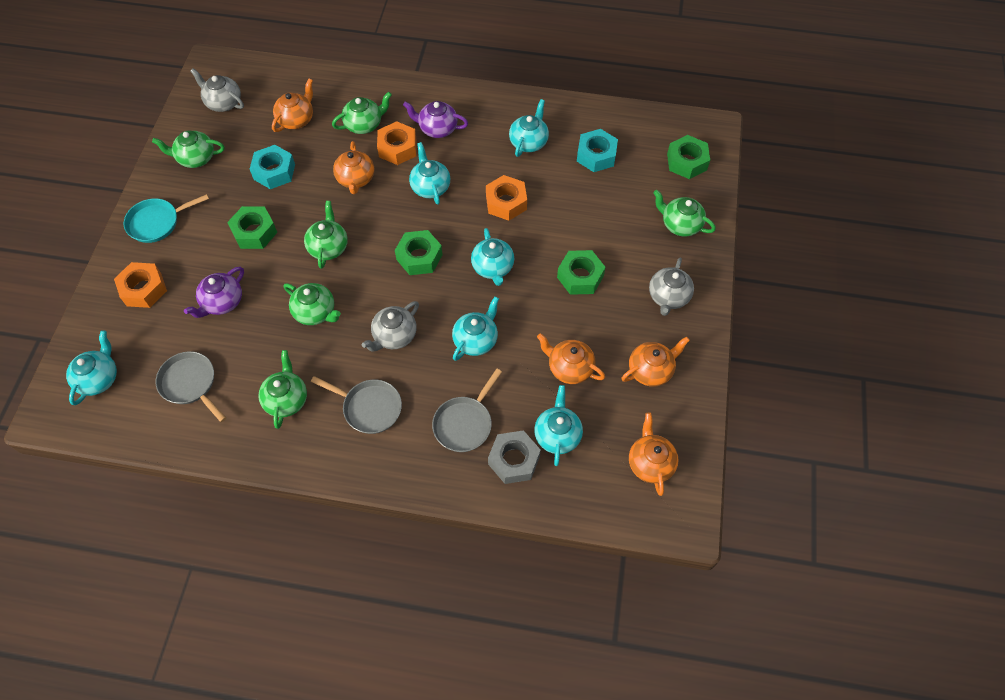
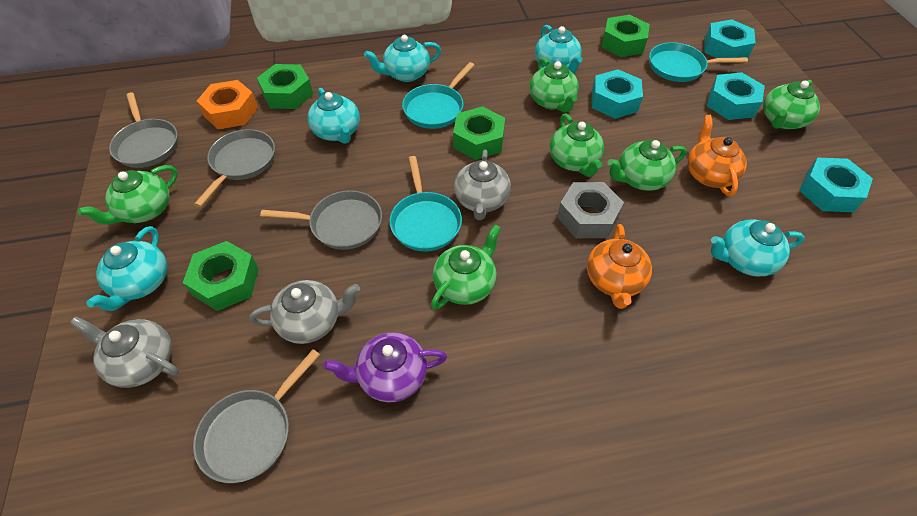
grey pan: 3 -> 4
orange nut: 3 -> 1
orange teapot: 5 -> 2
purple teapot: 2 -> 1
turquoise nut: 2 -> 4
turquoise pan: 1 -> 3
turquoise teapot: 6 -> 5

